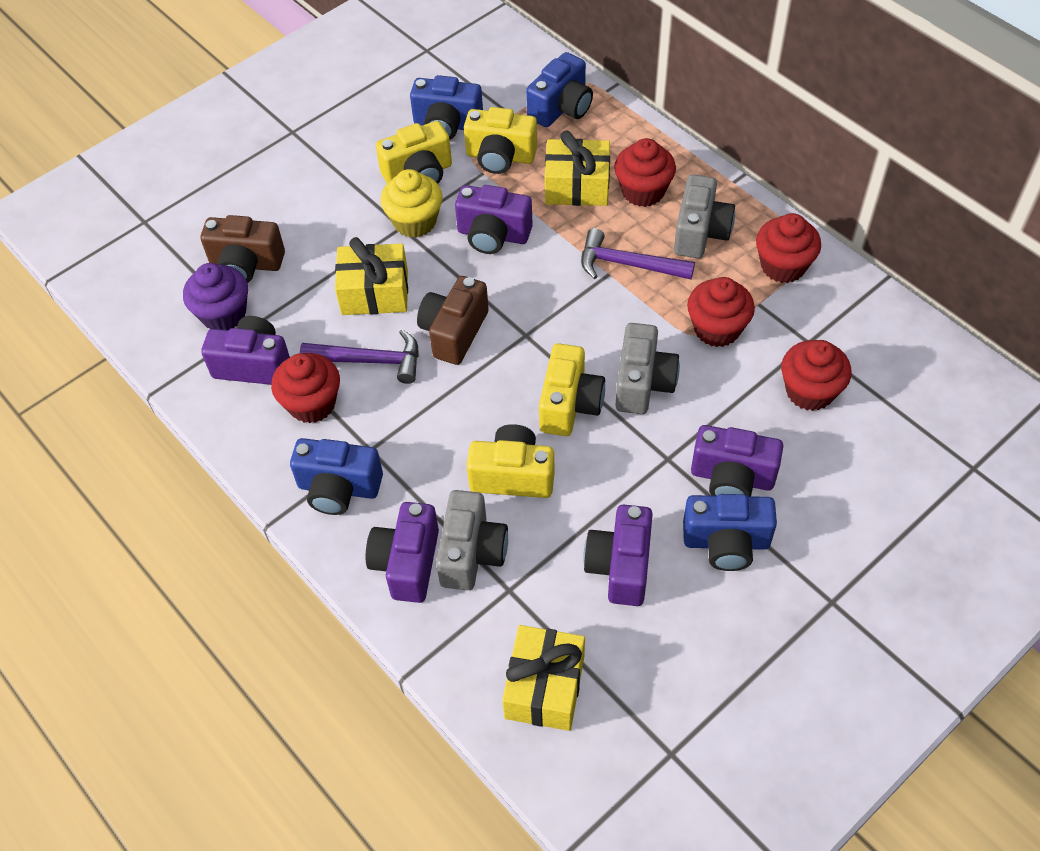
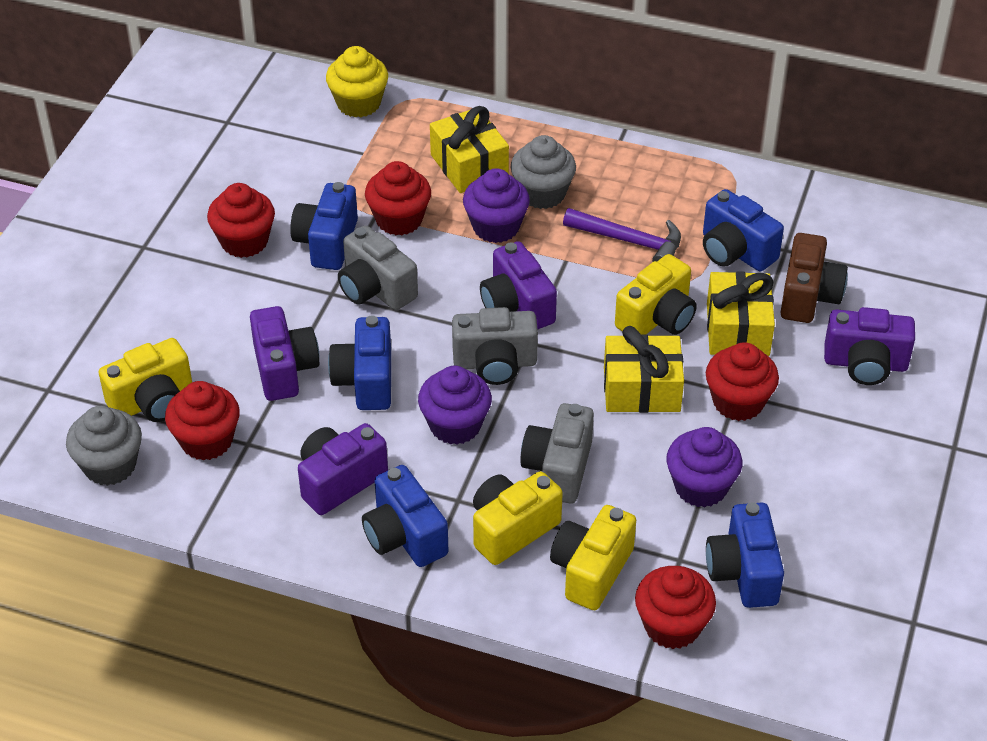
blue camera: 4 -> 5
brown camera: 2 -> 1
grey cupcake: 0 -> 2
purple camera: 5 -> 4
purple cupcake: 1 -> 3
purple hammer: 2 -> 1

